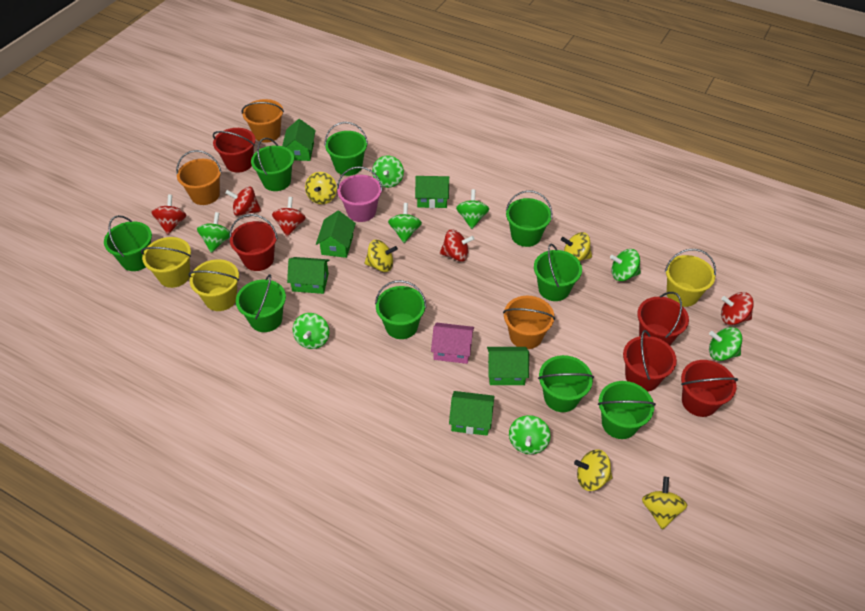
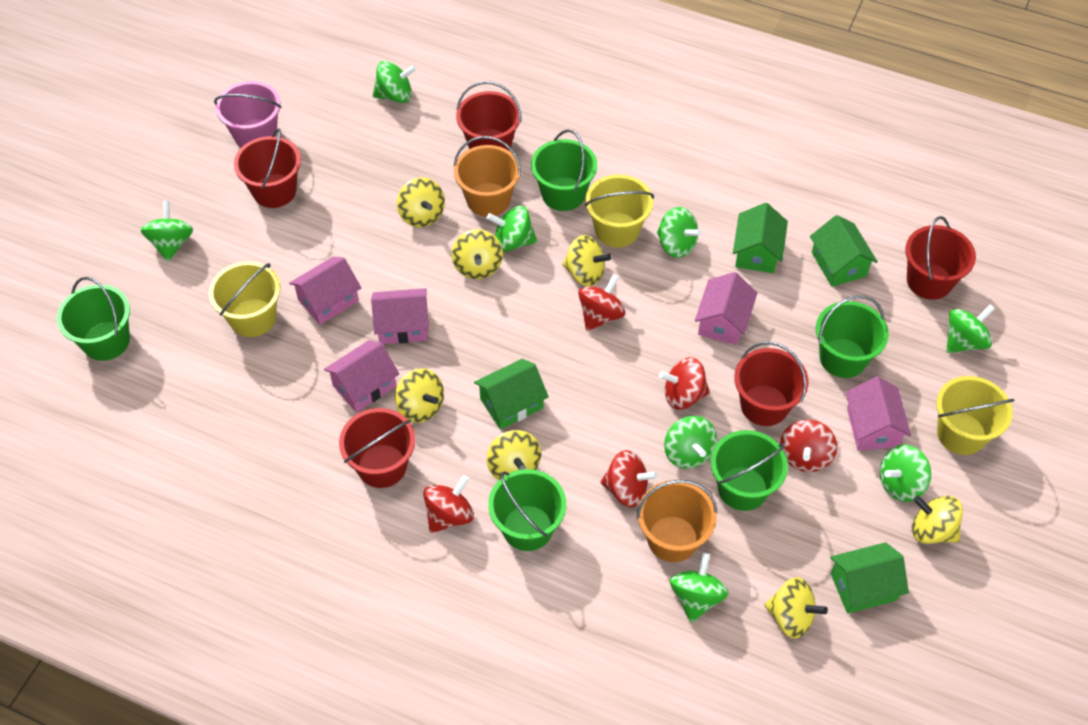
green bucket: 9 -> 5
green house: 6 -> 4
orange bucket: 3 -> 2
pink house: 1 -> 5
yellow spinning top: 5 -> 7

